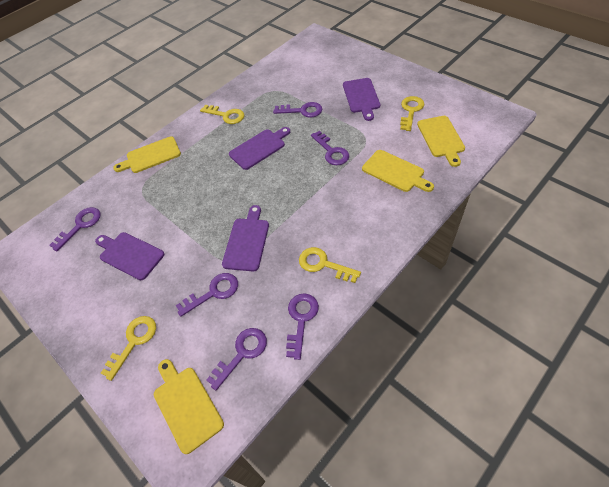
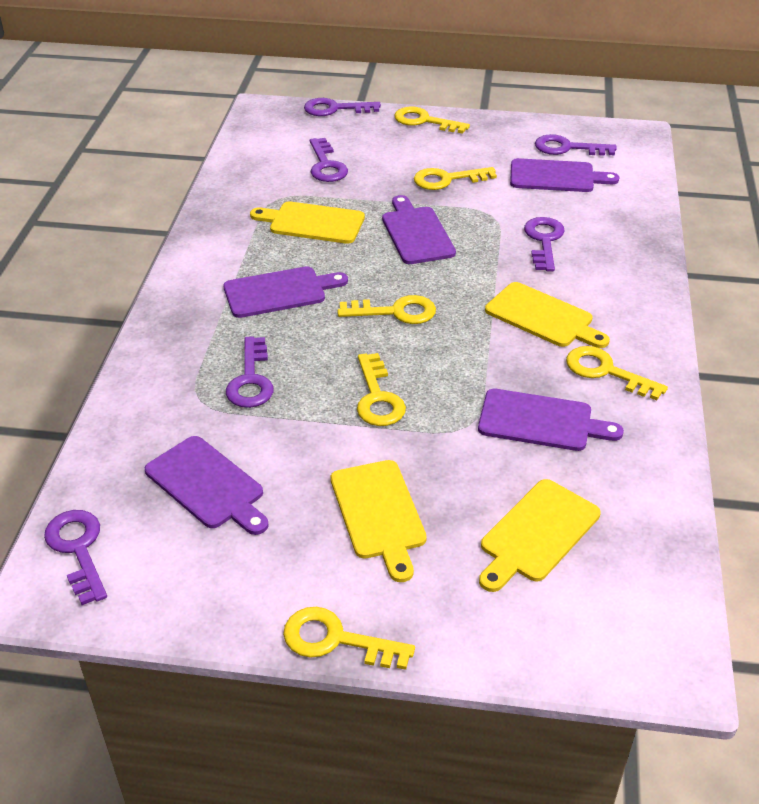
purple cutting board: 4 -> 5
yellow key: 4 -> 6

